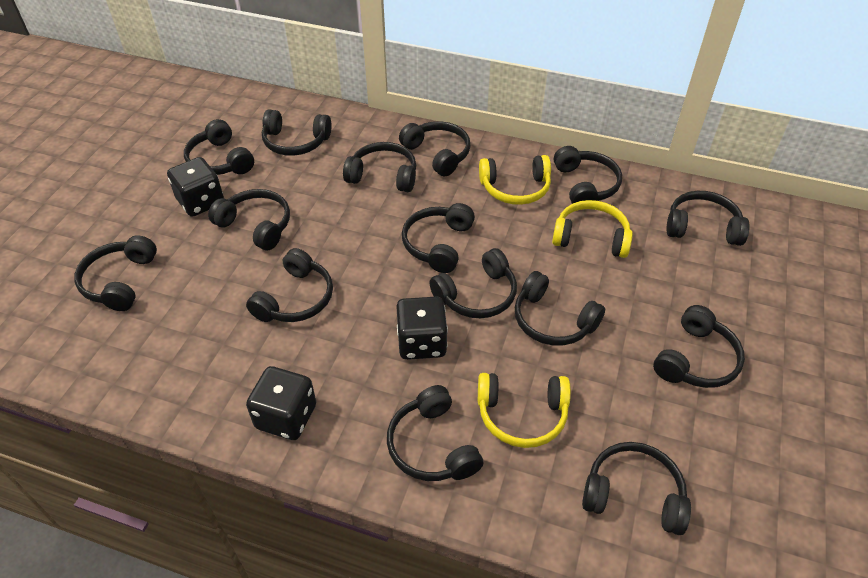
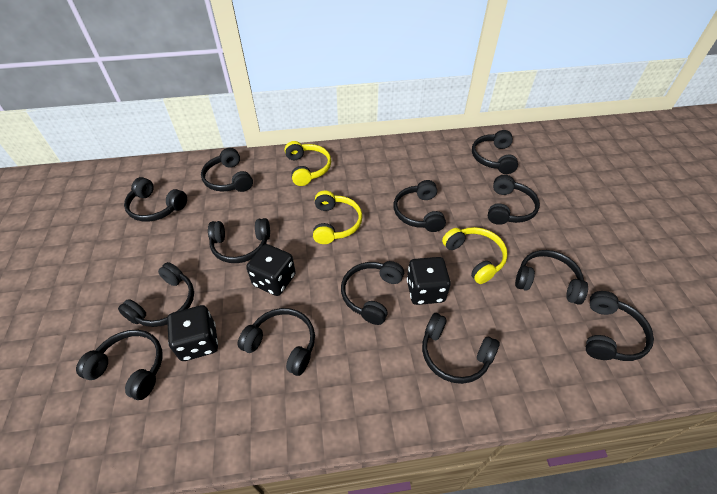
black headphones: 15 -> 13

